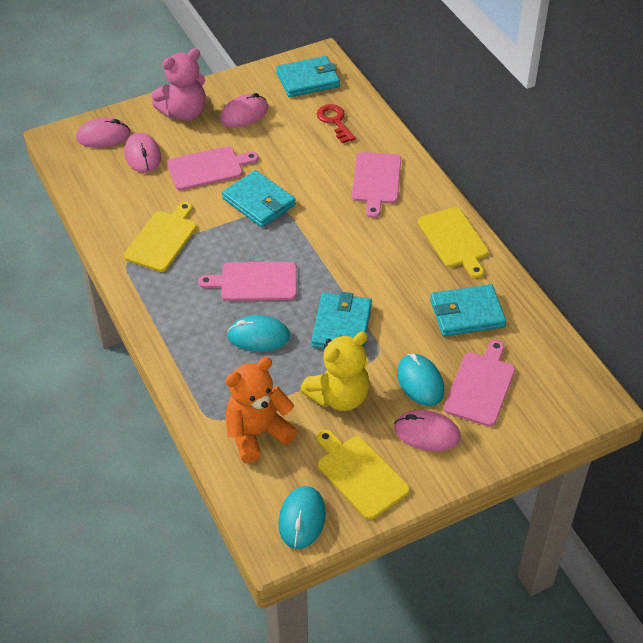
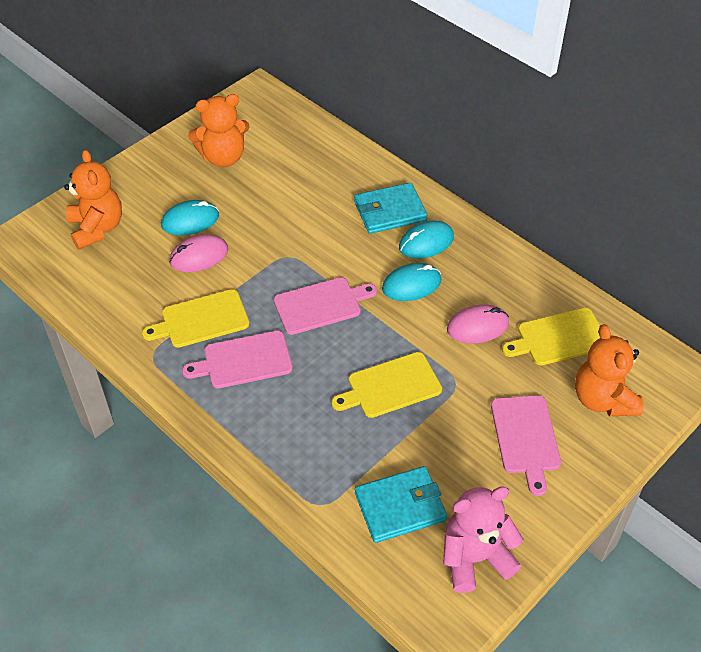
orange teddy bear: 1 -> 3
pink cutting board: 4 -> 3
pink mouse: 4 -> 2
red key: 1 -> 0
turquoise wallet: 4 -> 2
yellow teddy bear: 1 -> 0

